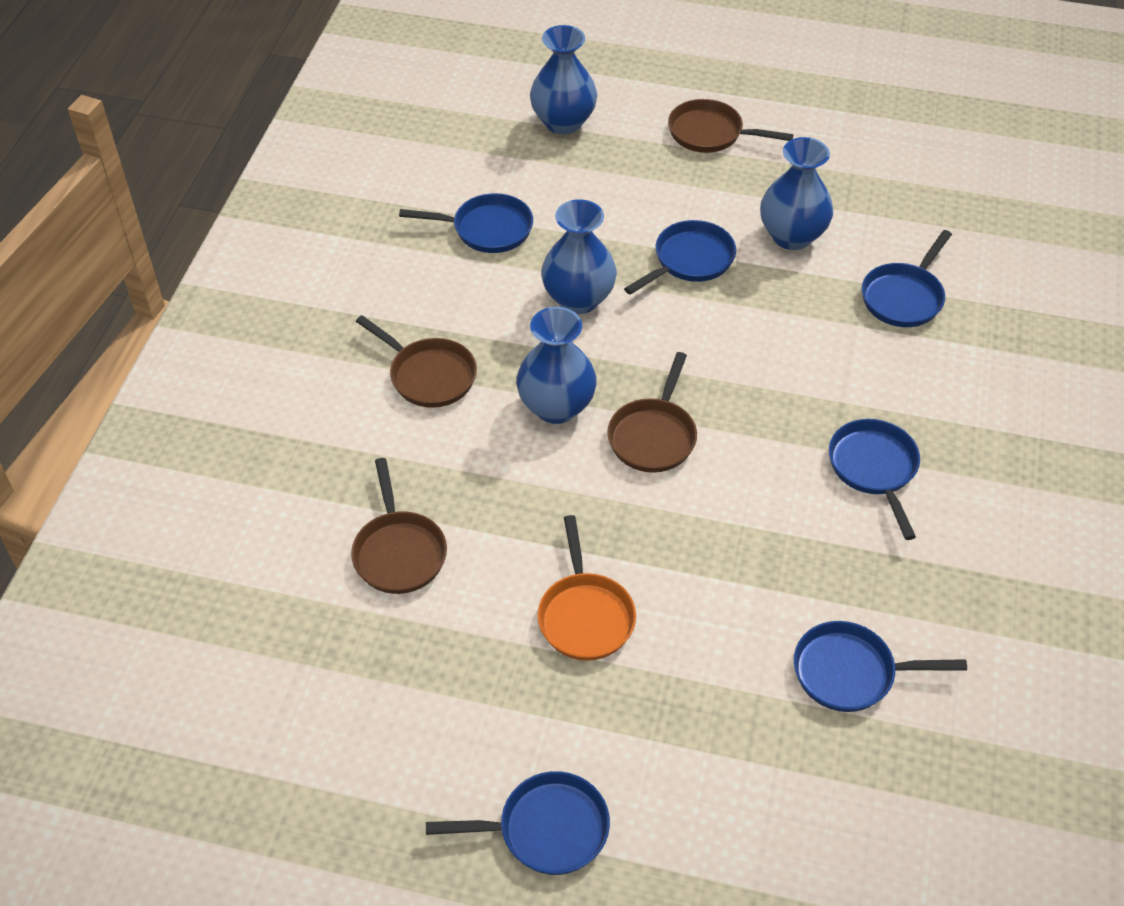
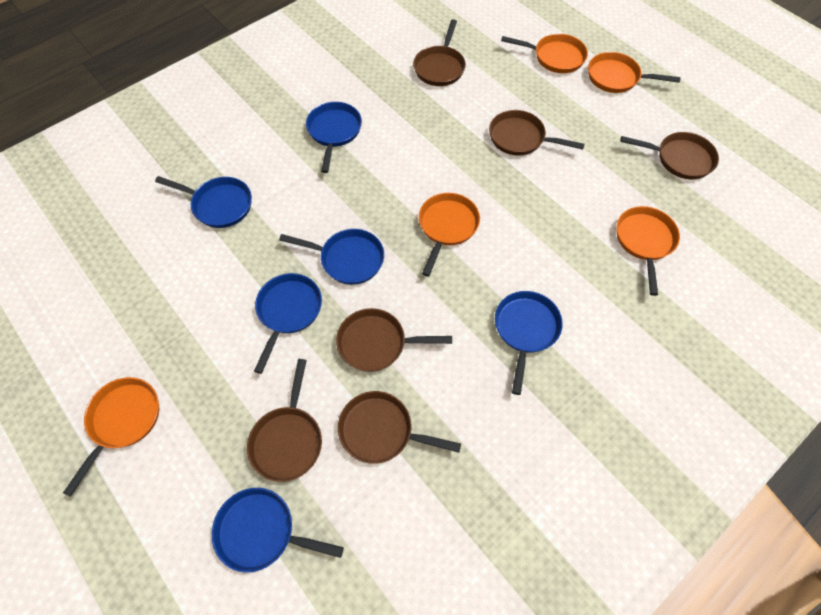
blue vase: 4 -> 0
brown pan: 4 -> 6
orange pan: 1 -> 5

